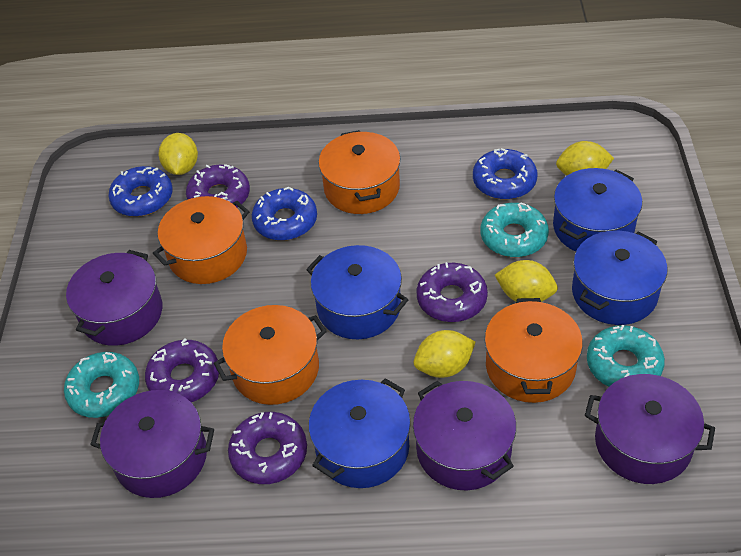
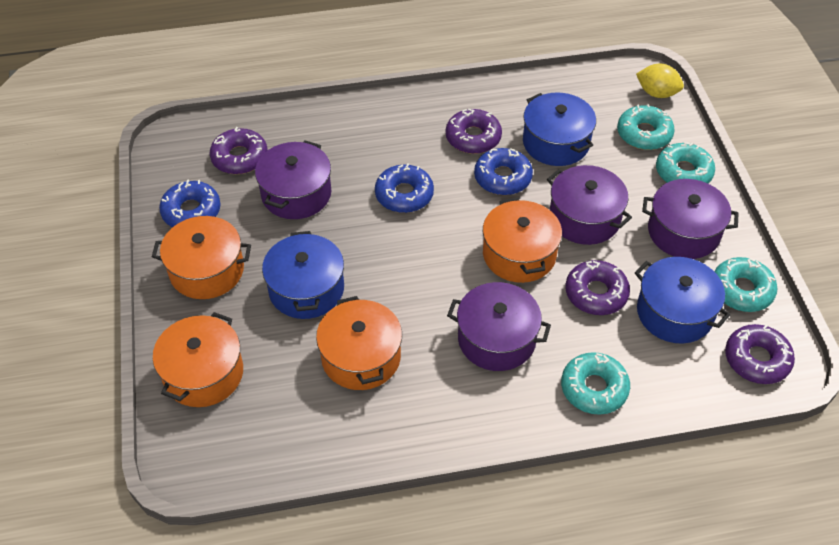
blue pot: 4 -> 3
turquoise donut: 3 -> 4
yellow lemon: 4 -> 1

